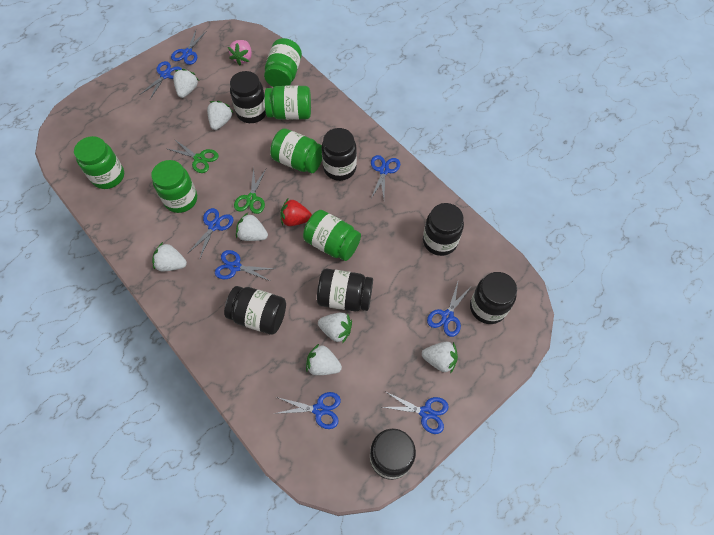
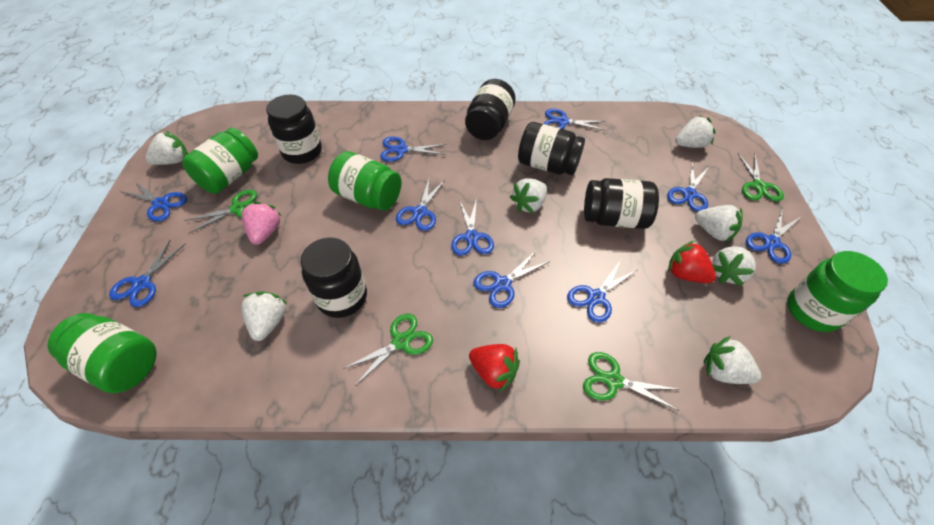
black jar: 7 -> 5
blue scissors: 8 -> 10
green jar: 6 -> 4
green scissors: 2 -> 4
red strawberry: 1 -> 2

